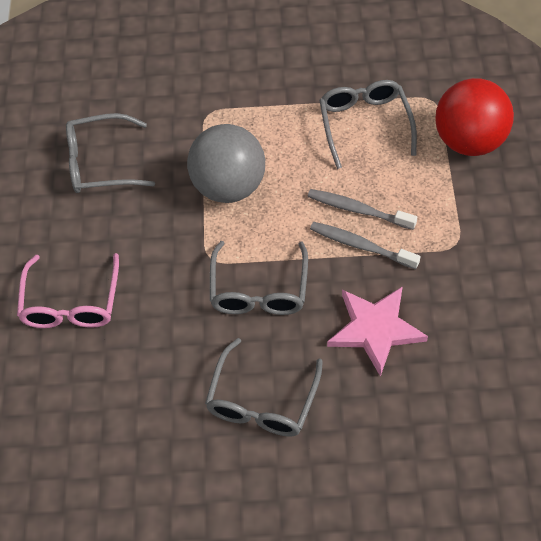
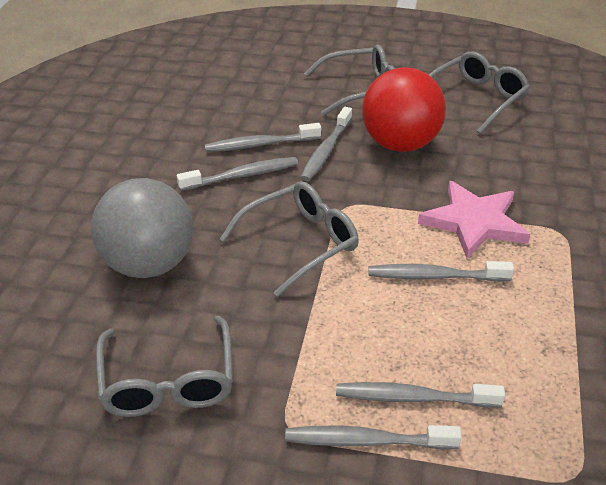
grey toothbrush: 2 -> 6
pink glasses: 1 -> 0

